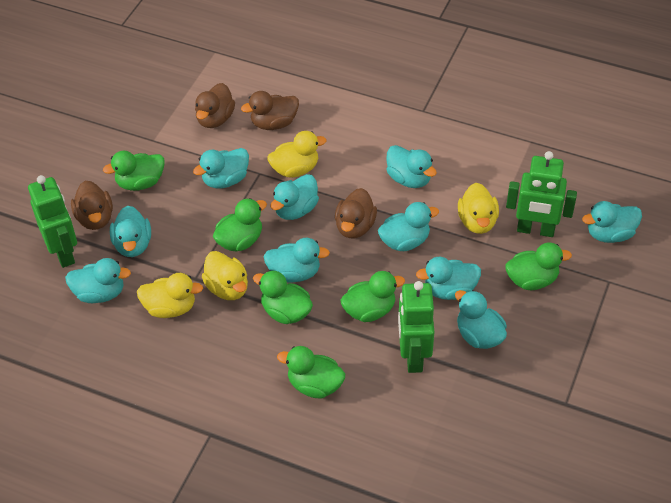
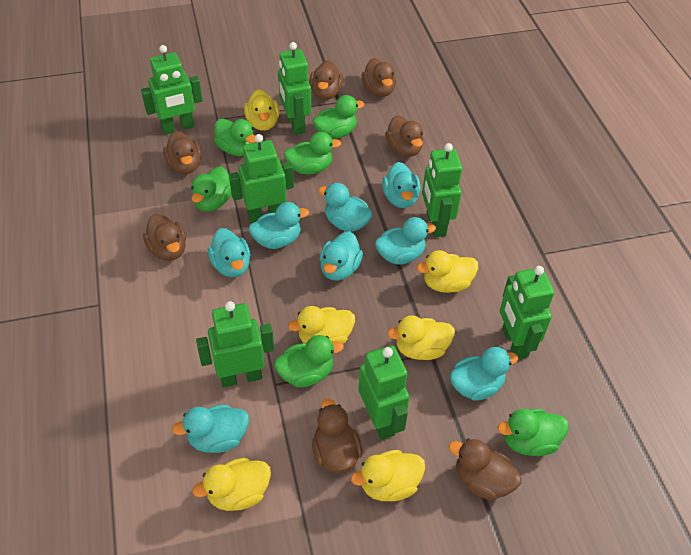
brown duck: 4 -> 7
green robot: 3 -> 7
turquoise duck: 10 -> 8
yellow duck: 4 -> 6

